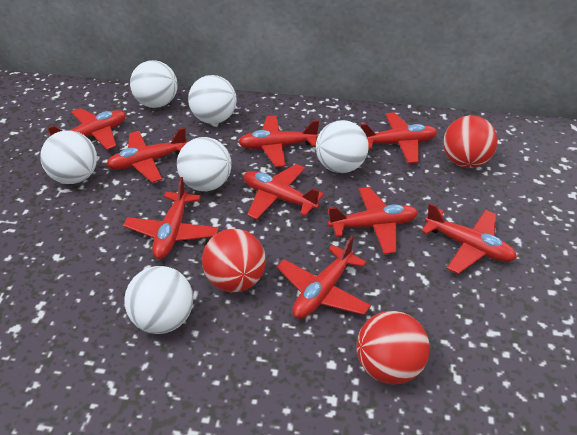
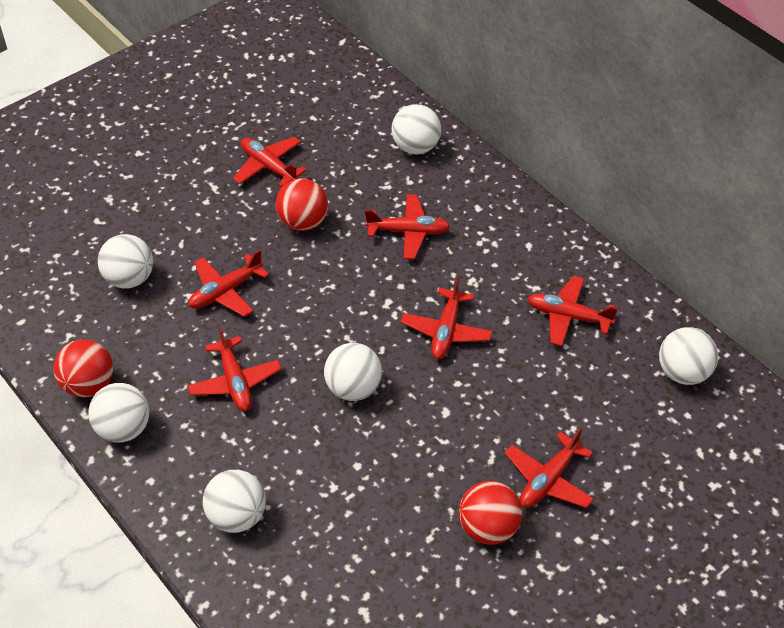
red plane: 9 -> 7

